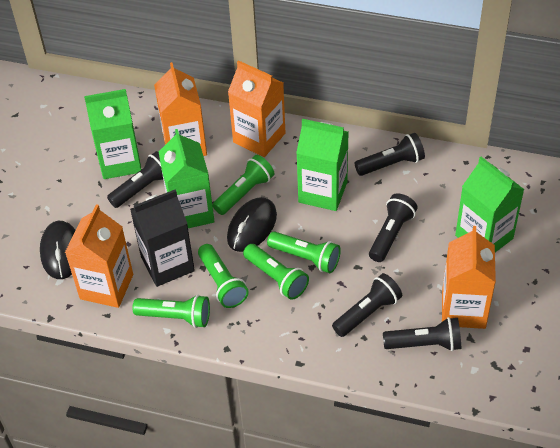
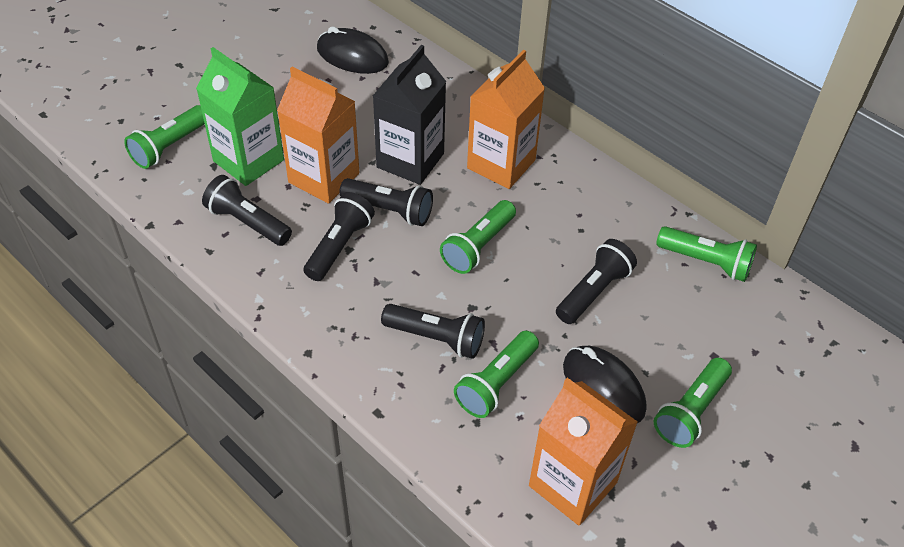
green carton: 4 -> 1
orange carton: 4 -> 3

